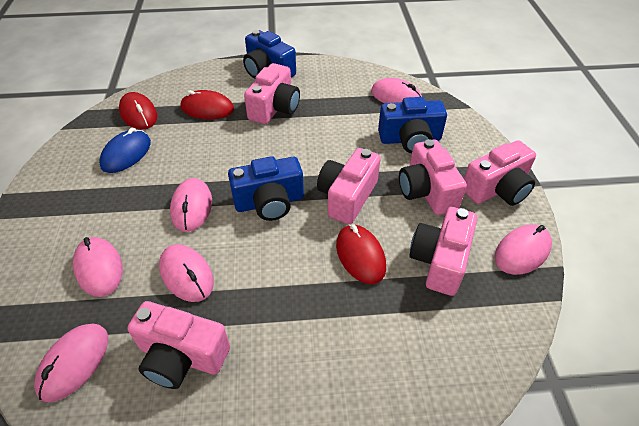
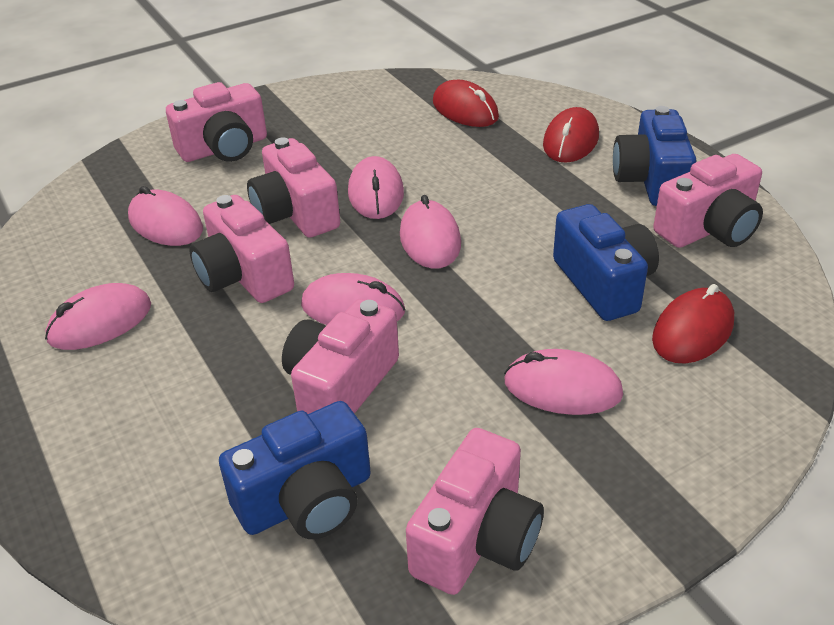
blue mouse: 1 -> 0

